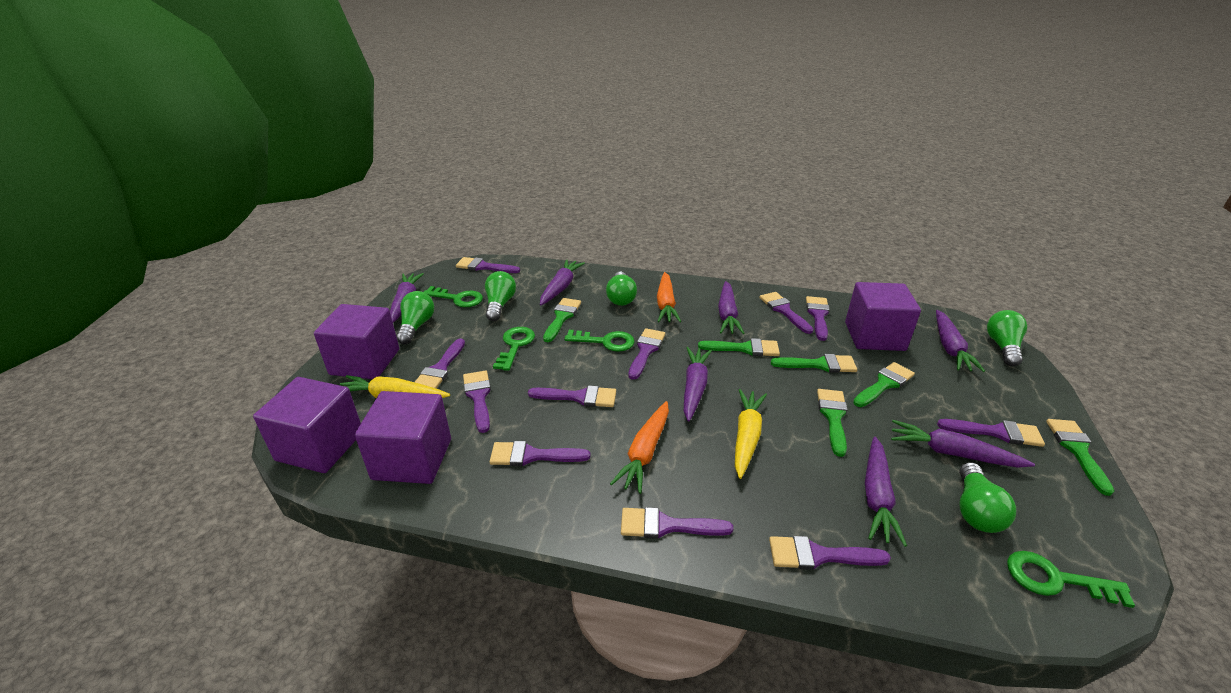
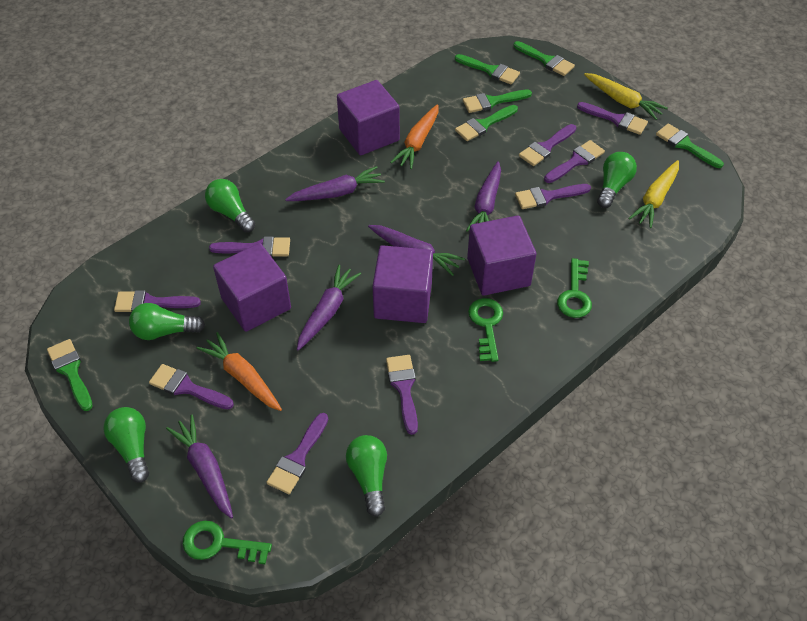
green key: 4 -> 3
purple brush: 11 -> 9
purple carrot: 7 -> 5

